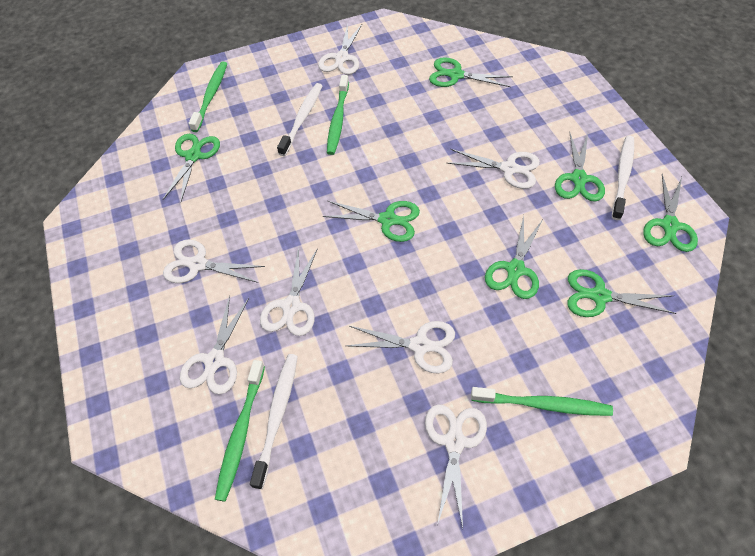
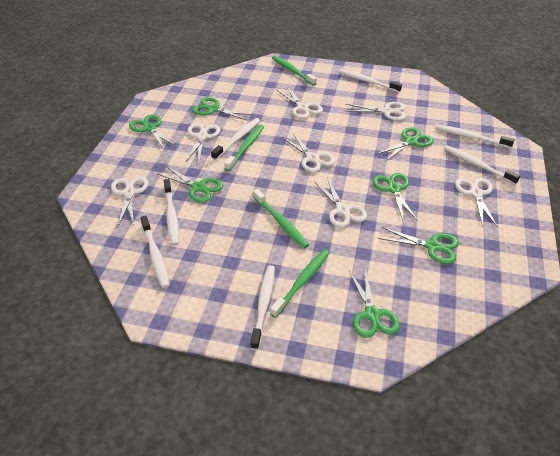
white toothbrush: 3 -> 7

